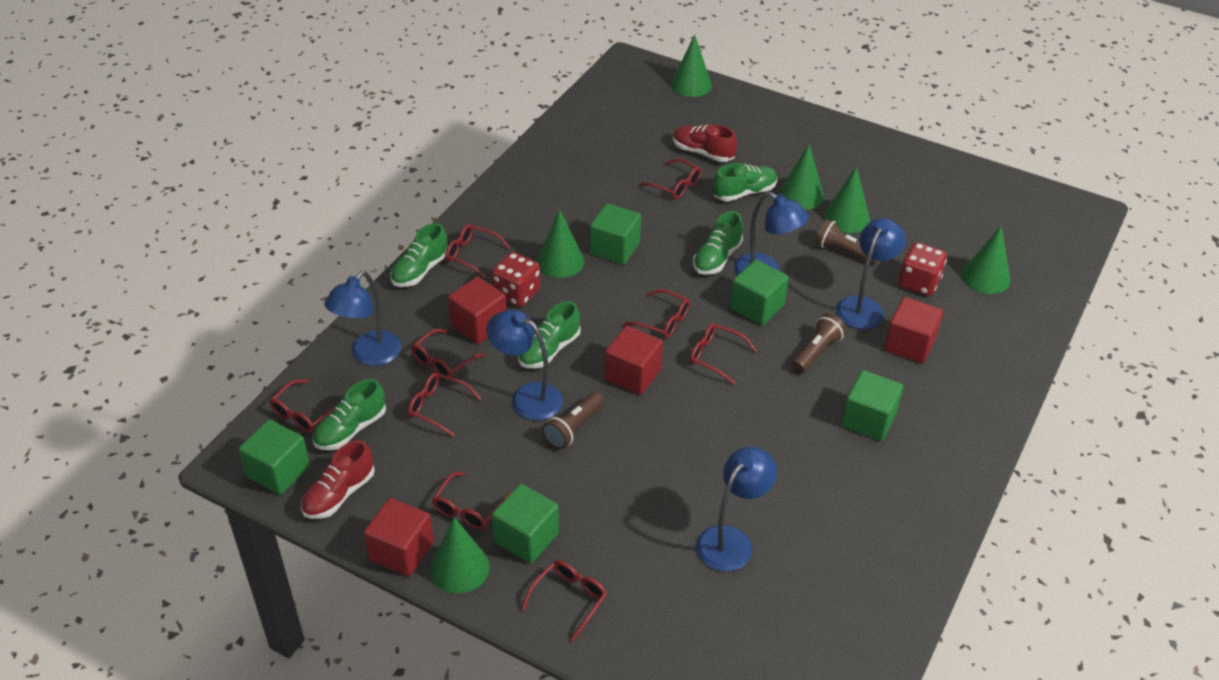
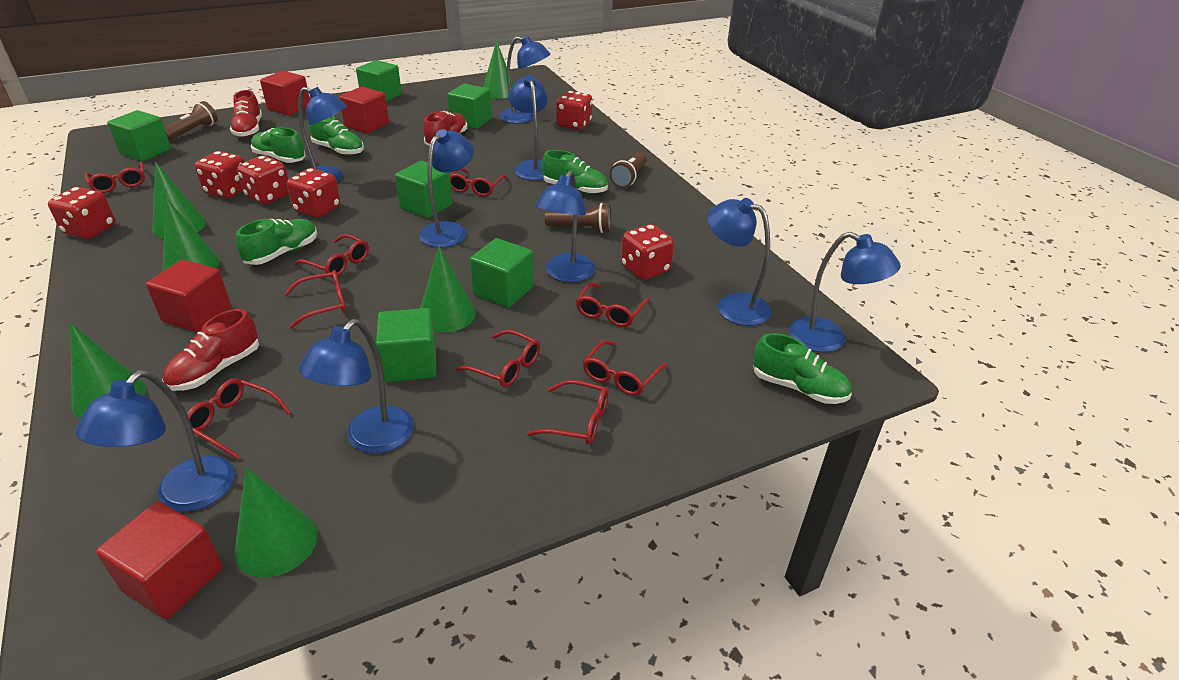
blue lamp: 5 -> 9
green cube: 5 -> 6
red dice: 2 -> 6
red shoe: 2 -> 3

